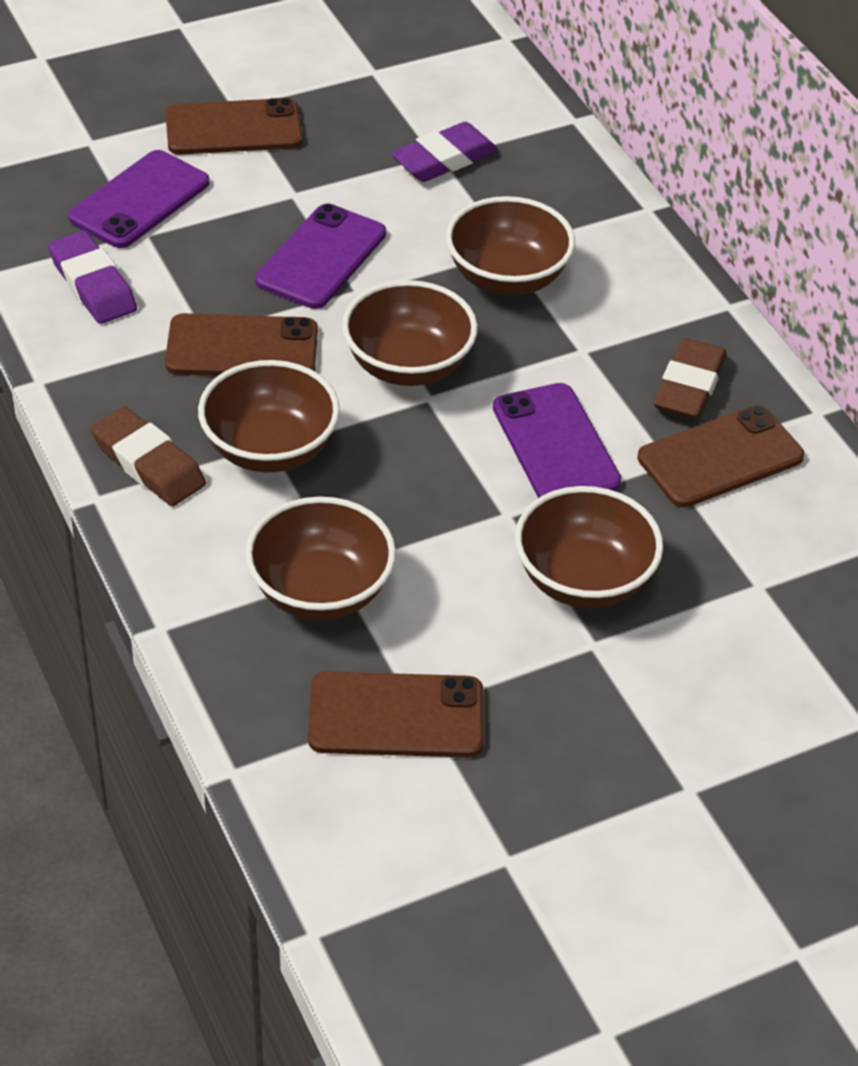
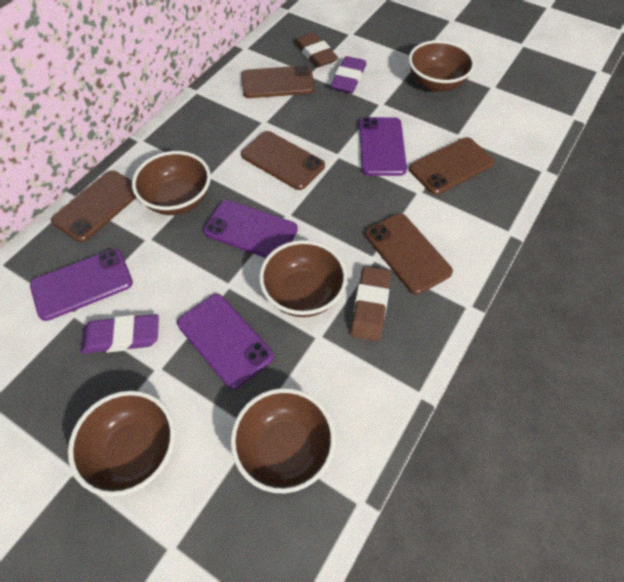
brown phone: 4 -> 5
purple phone: 3 -> 4

